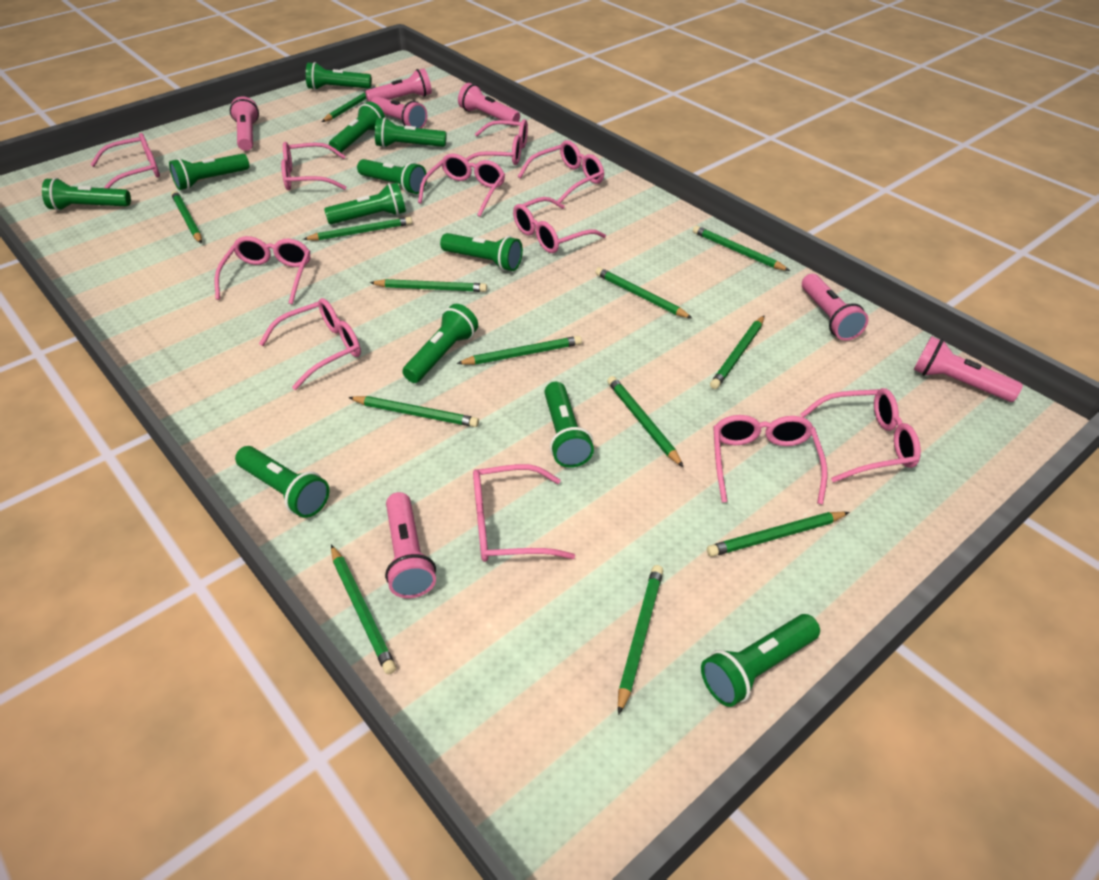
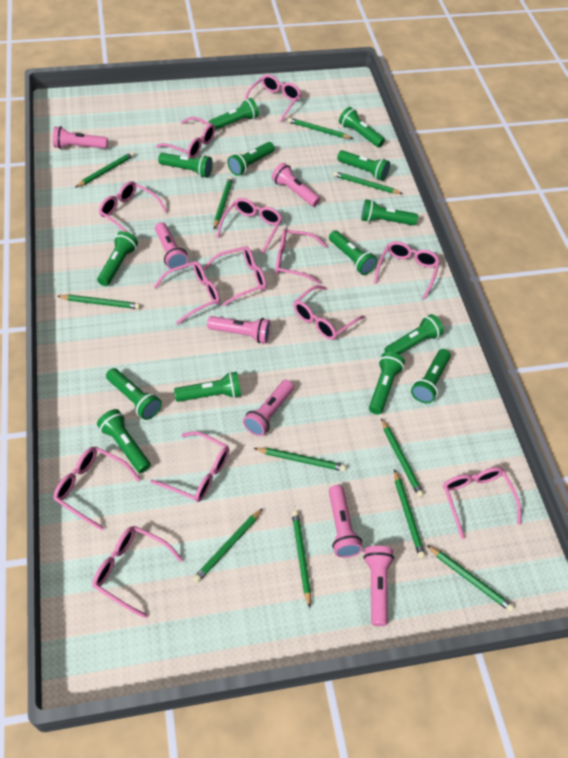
green flashlight: 12 -> 14
green pencil: 13 -> 11
pink glasses: 11 -> 13

